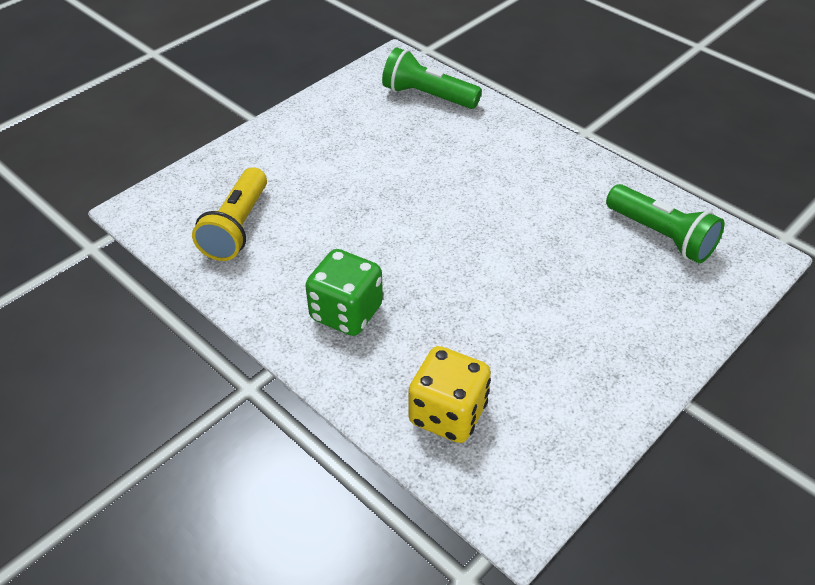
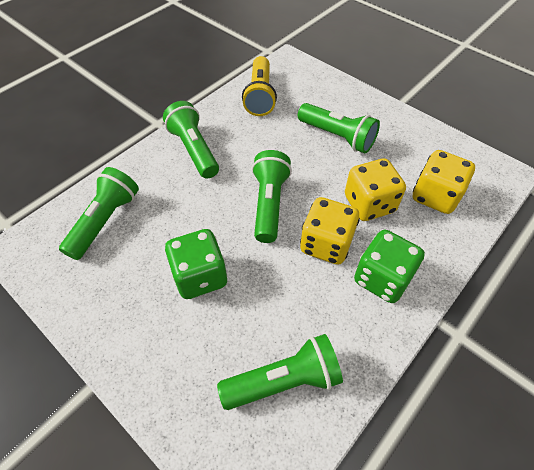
green dice: 1 -> 2
green flashlight: 2 -> 5
yellow dice: 1 -> 3

